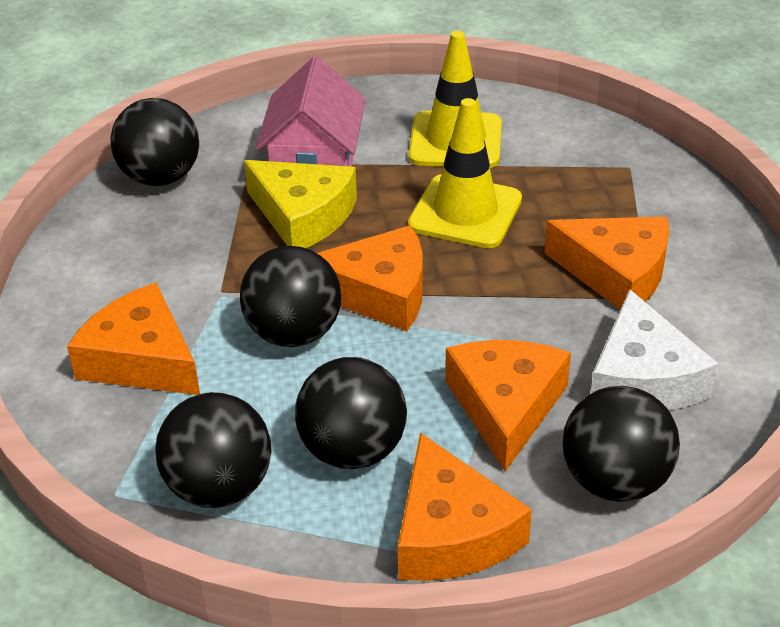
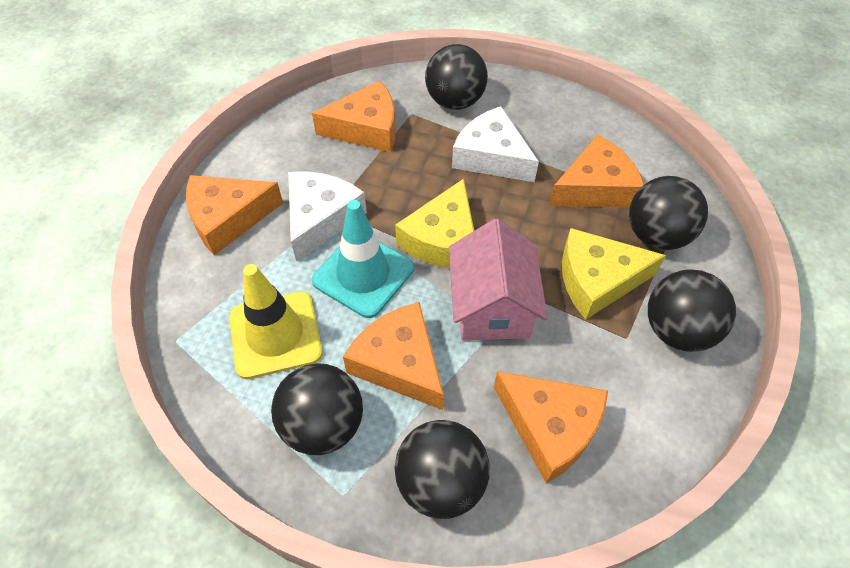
turquoise traffic cone: 0 -> 1
white cheese: 1 -> 2
yellow cheese: 1 -> 2
yellow traffic cone: 2 -> 1

